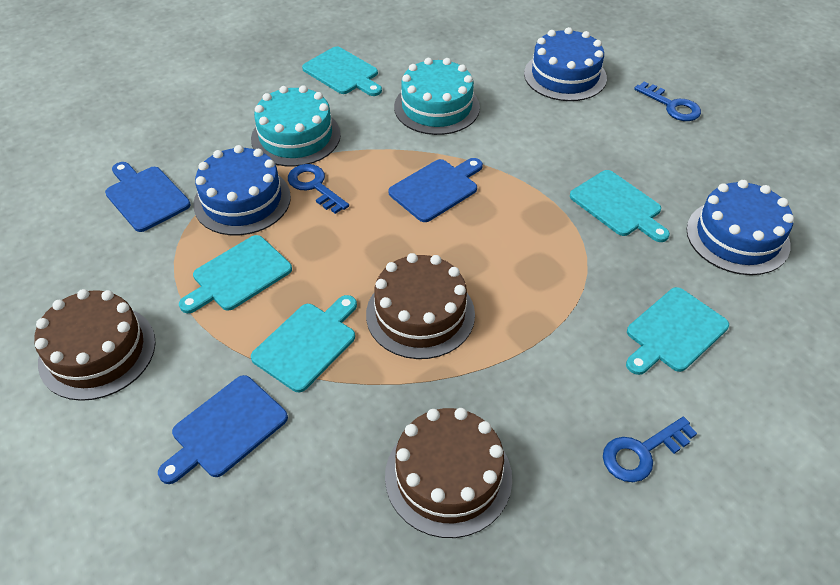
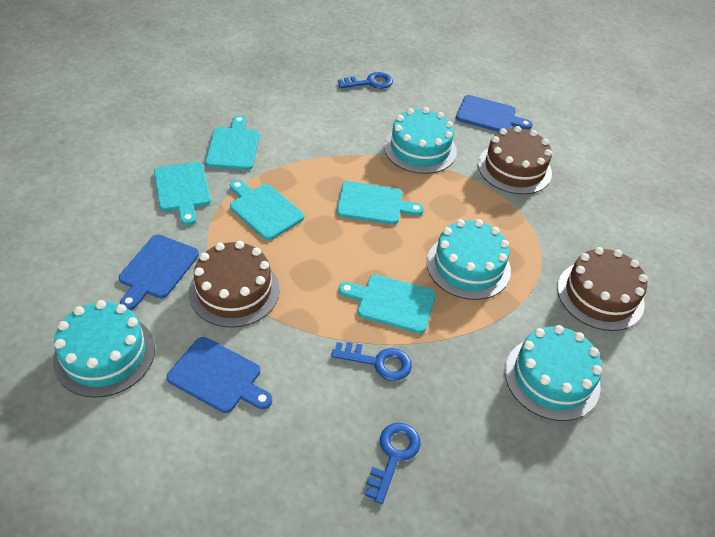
blue cake: 3 -> 0
turquoise cake: 2 -> 4

